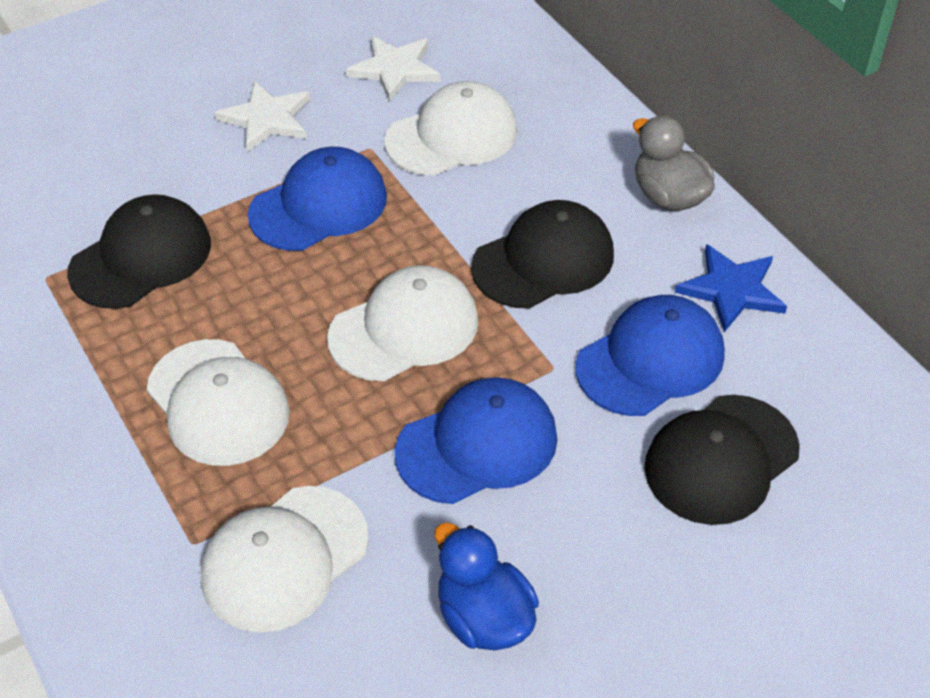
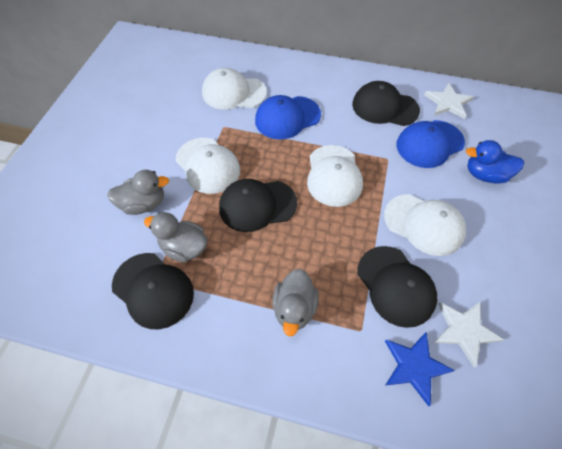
black cap: 3 -> 4
blue cap: 3 -> 2
grey duck: 1 -> 3

